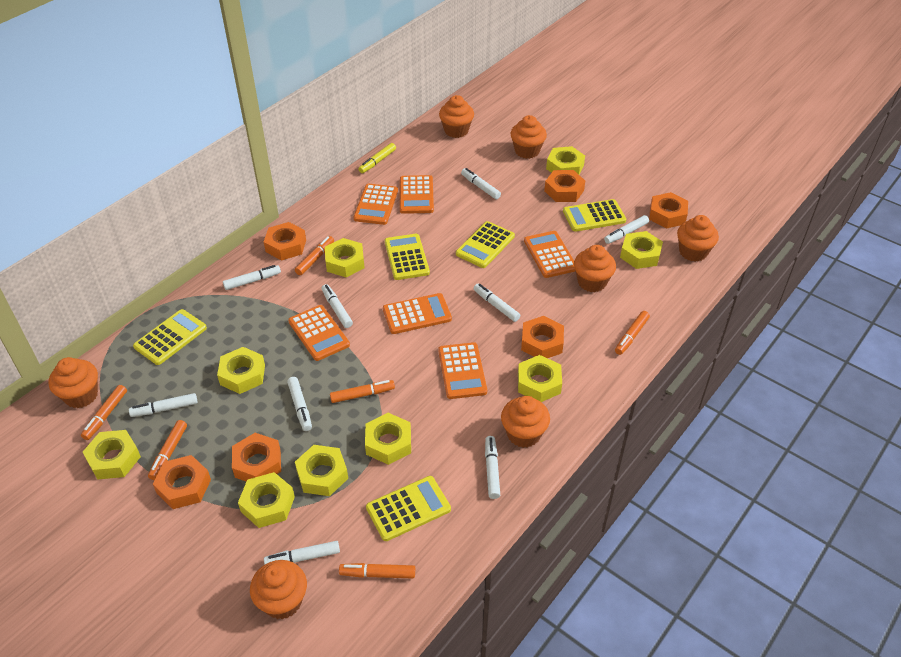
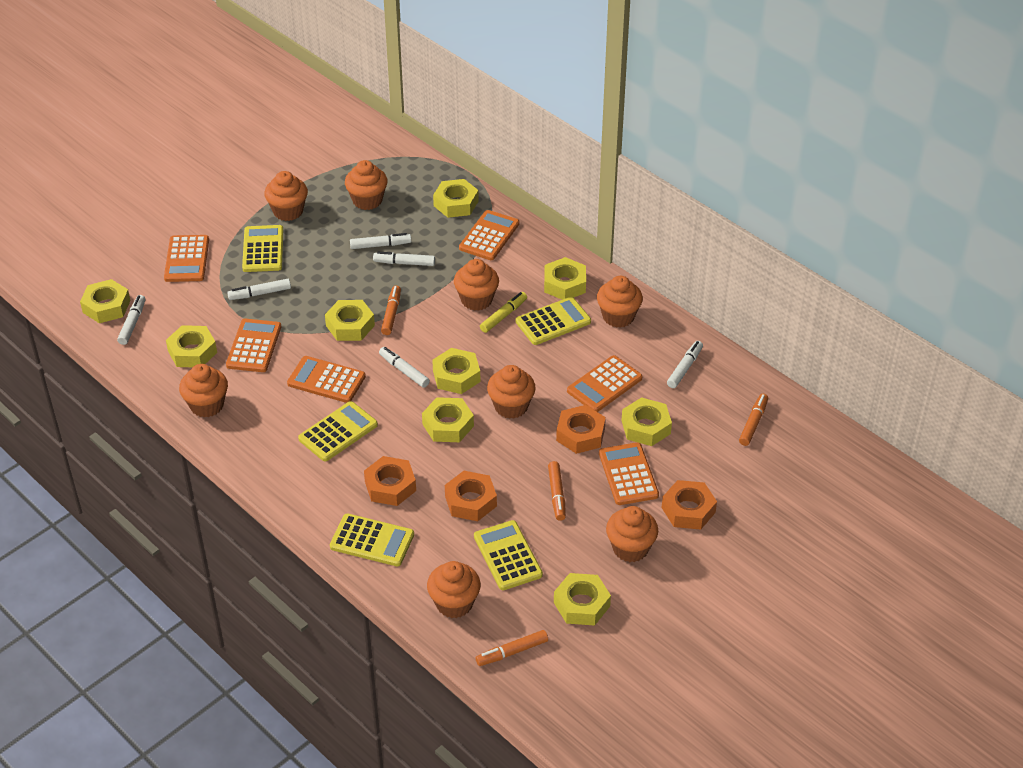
orange cupcake: 7 -> 8
orange marker: 6 -> 4
orange nut: 6 -> 4
white marker: 9 -> 6

